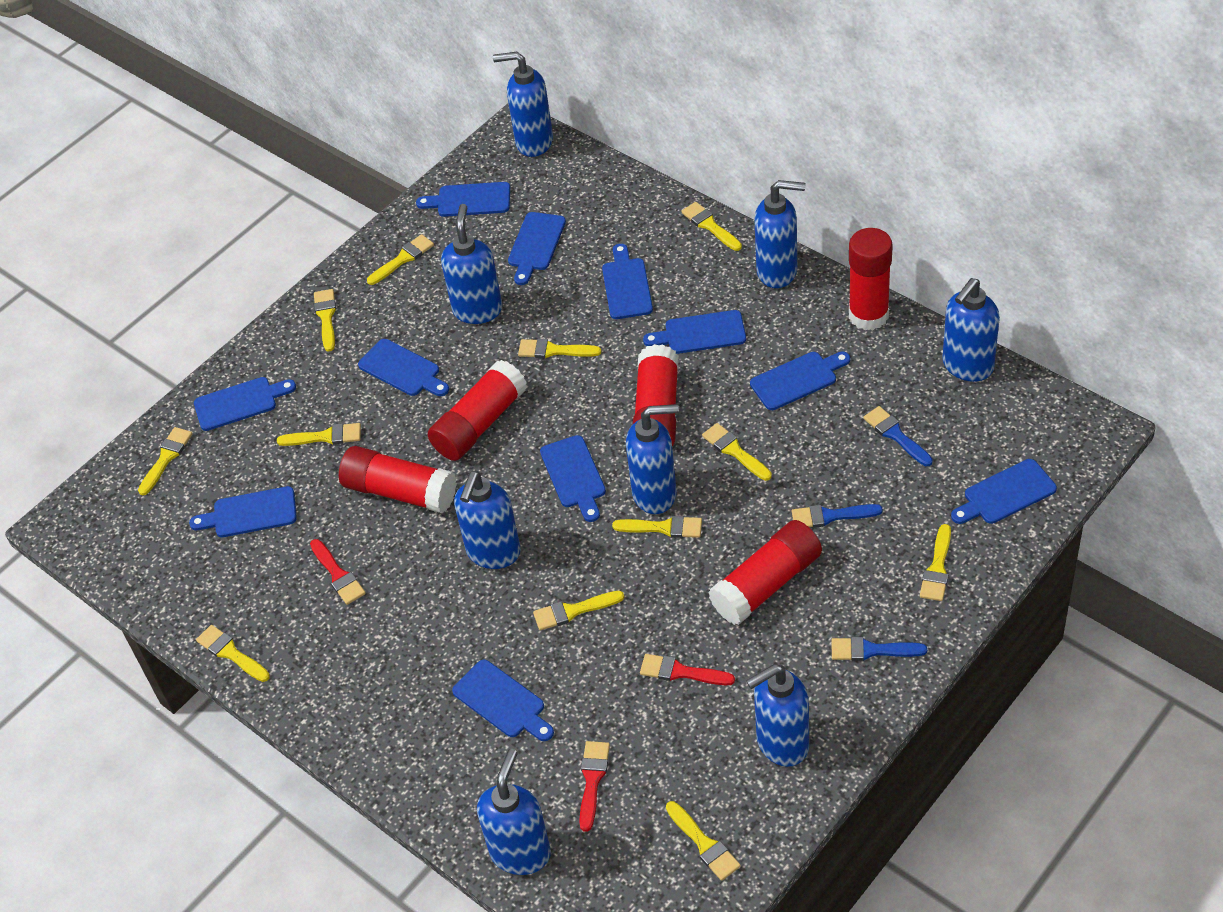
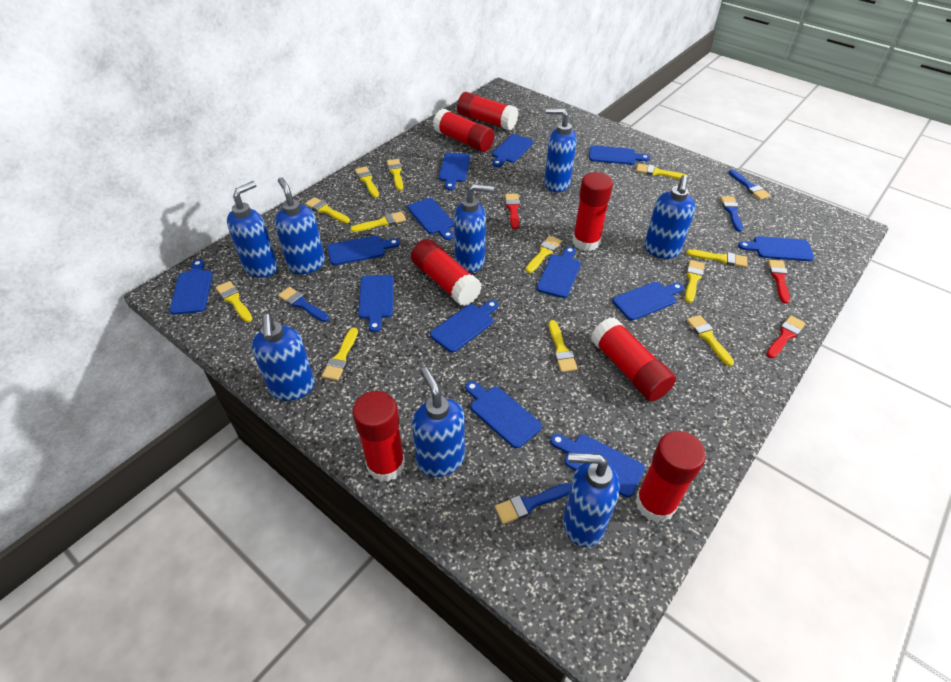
blue brush: 3 -> 4
blue cutting board: 11 -> 13
red glue stick: 5 -> 7

